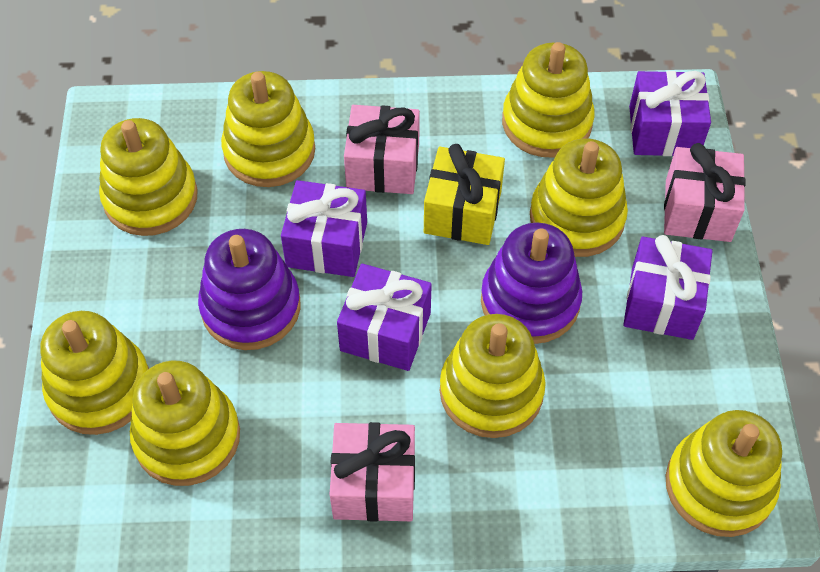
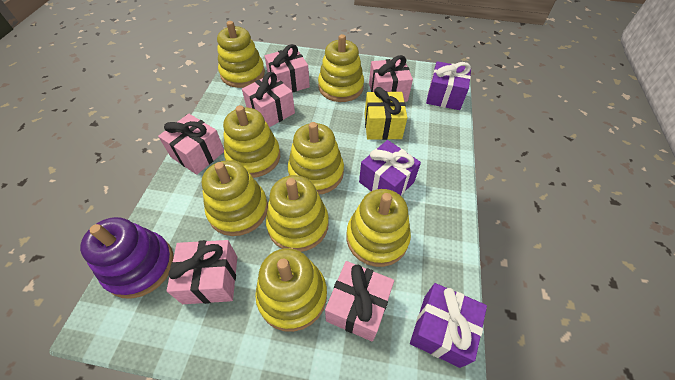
pink gift: 3 -> 6
purple gift: 4 -> 3
purple stacking toy: 2 -> 1

